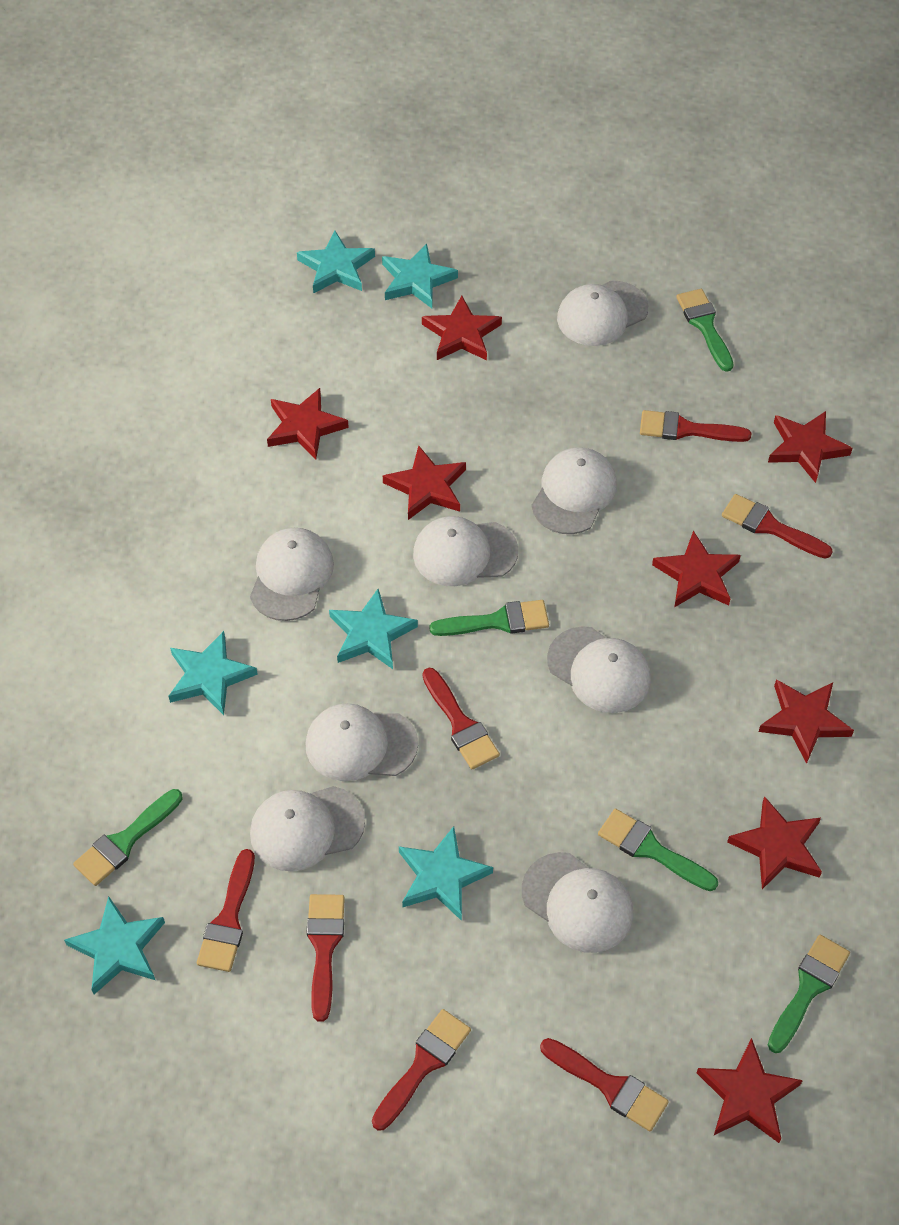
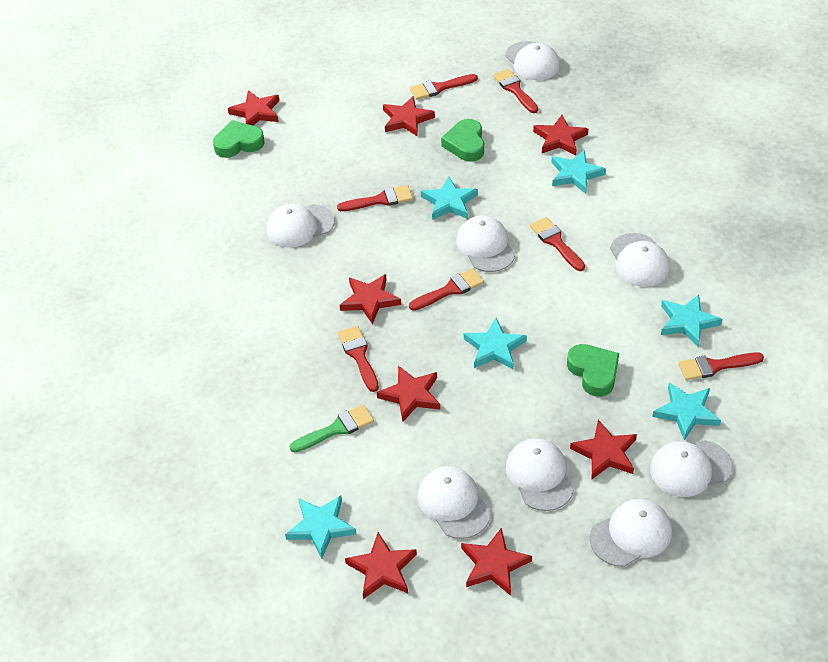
green brush: 5 -> 1
green heart: 0 -> 3

